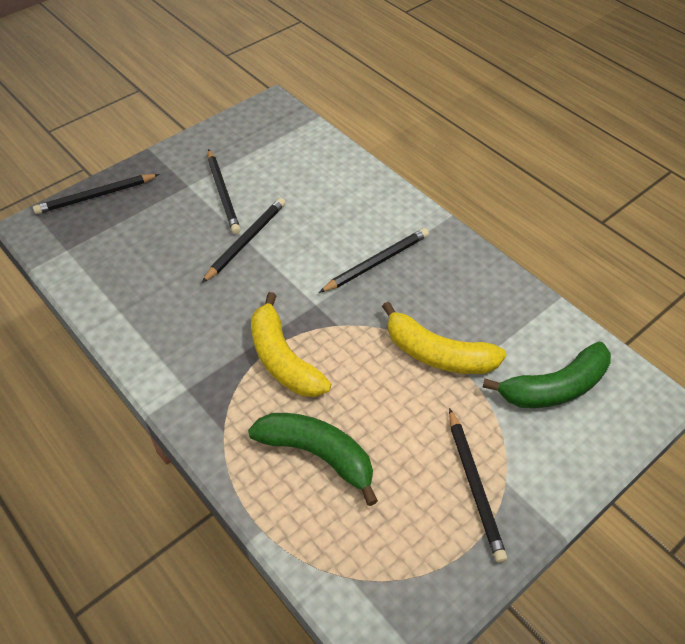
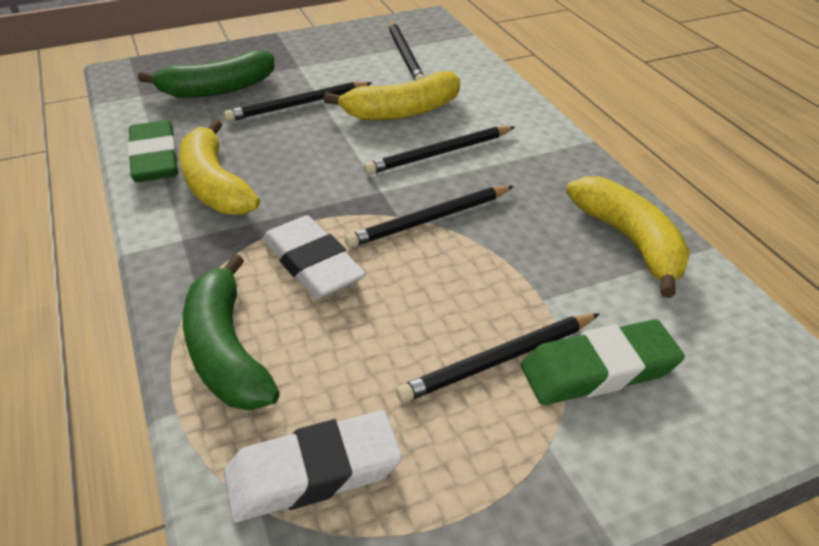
green eraser: 0 -> 2
white eraser: 0 -> 2
yellow banana: 2 -> 3

